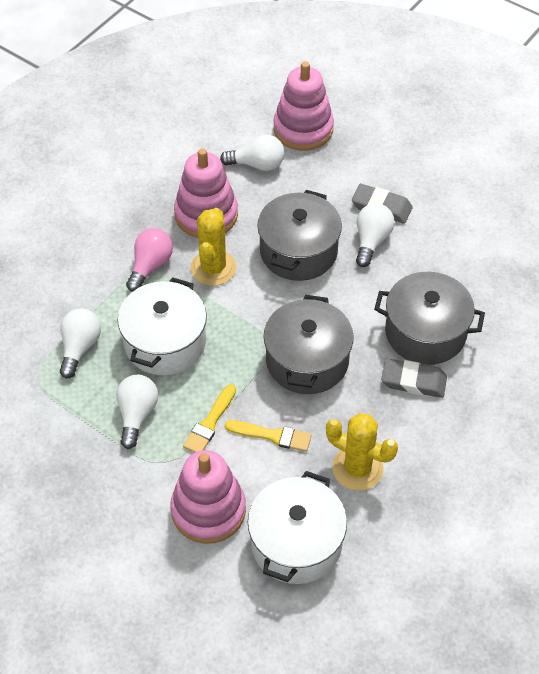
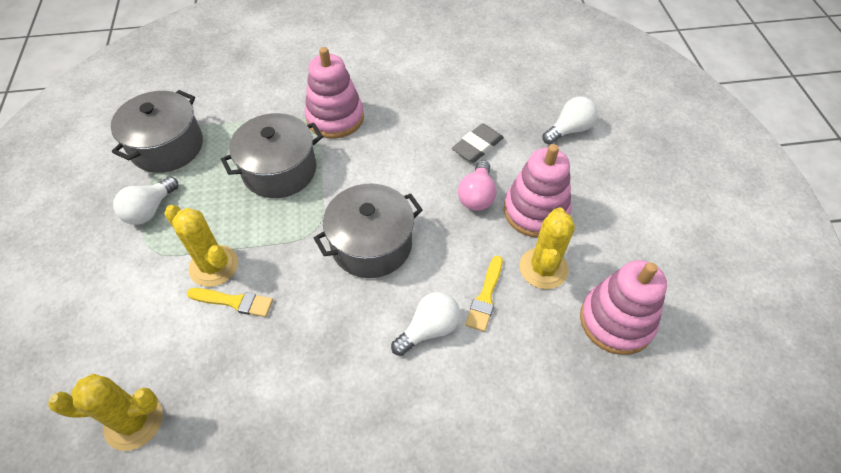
grey eraser: 2 -> 1
white light bulb: 4 -> 3
white pot: 2 -> 0
yellow cactus: 2 -> 3

